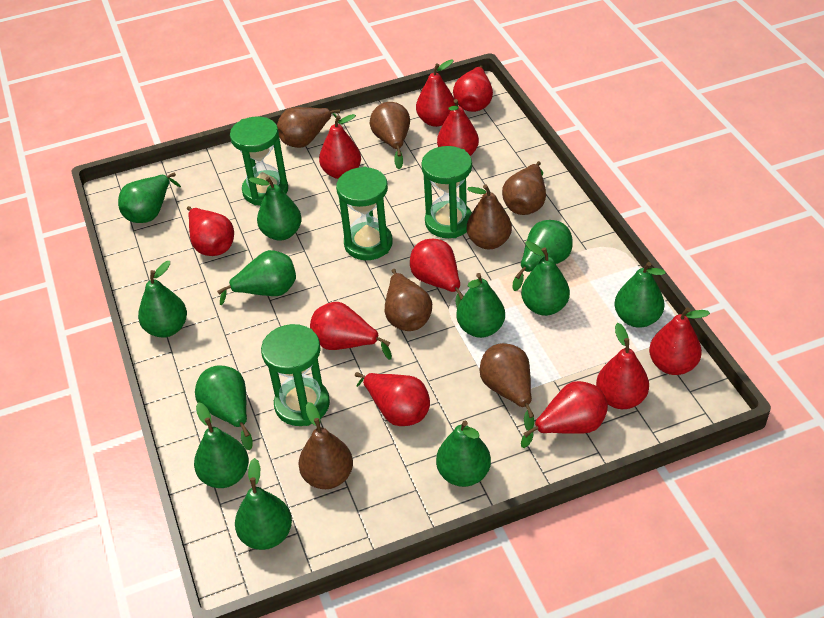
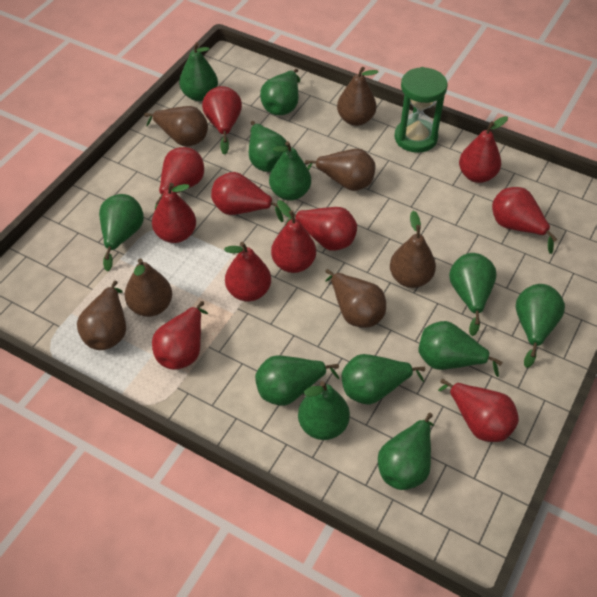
green hourglass: 4 -> 1

